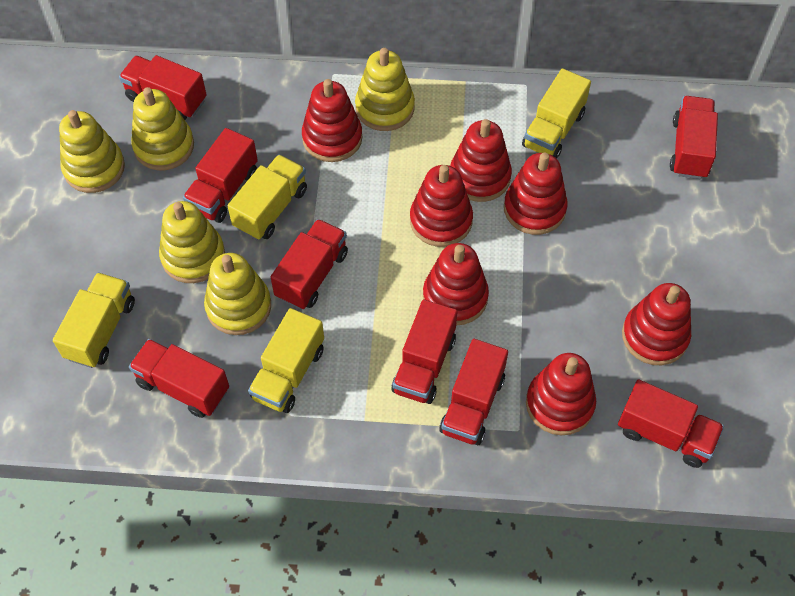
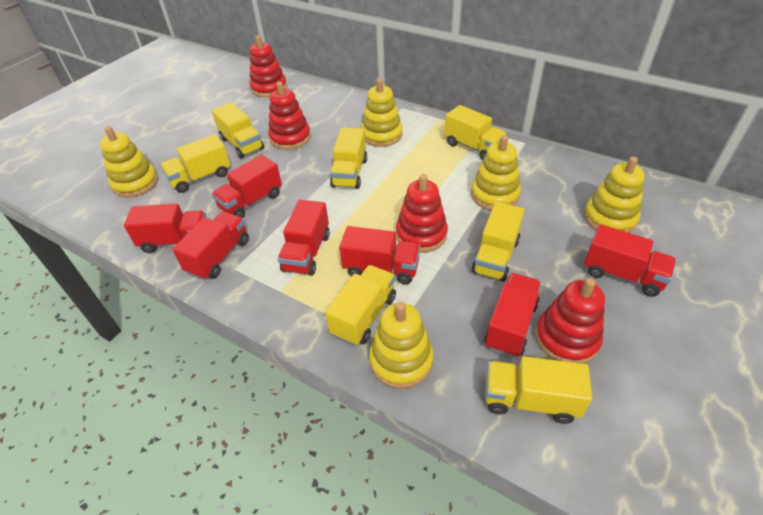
red stacking toy: 7 -> 4
red truck: 8 -> 7
yellow truck: 4 -> 7

